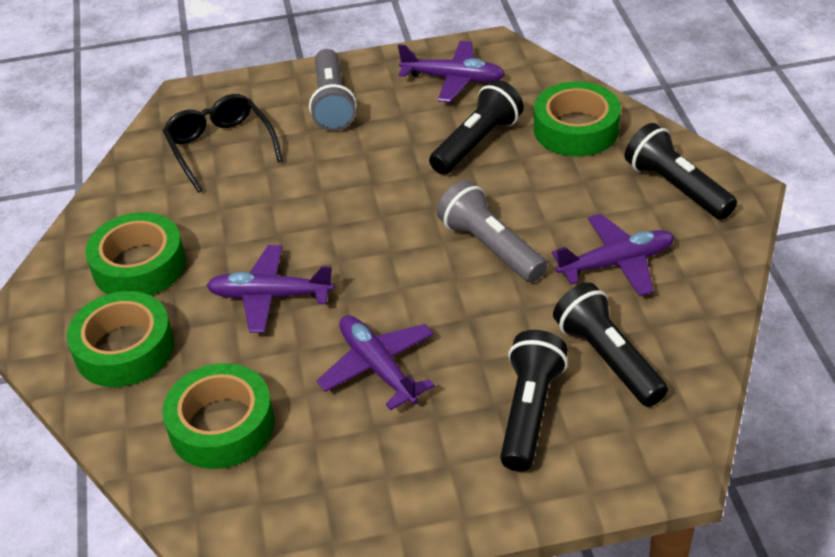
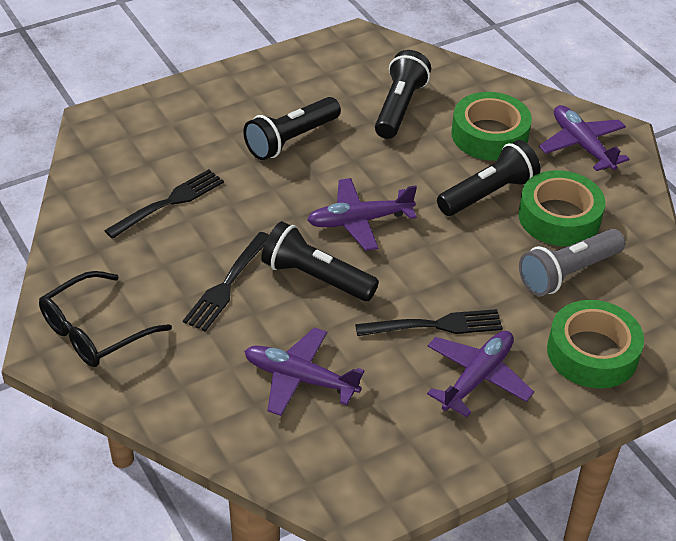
black fork: 0 -> 3
green tape: 4 -> 3
grey flashlight: 2 -> 1

